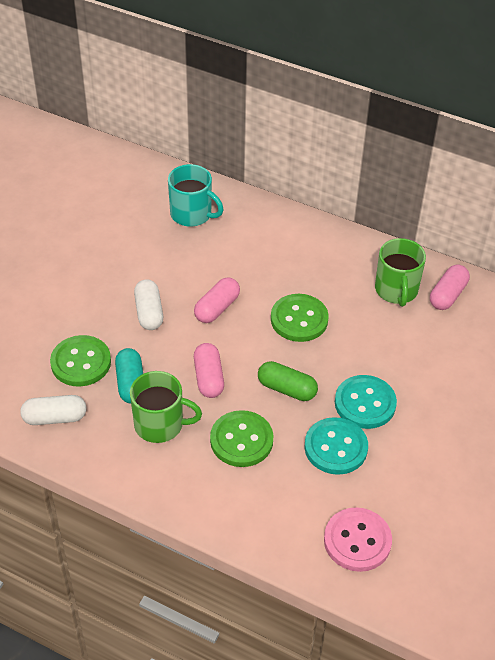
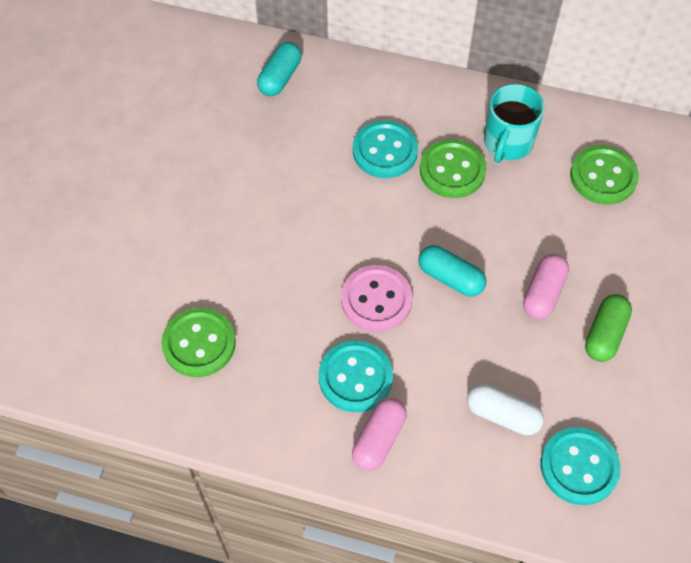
green mug: 2 -> 0
pink capsule: 3 -> 2
turquoise button: 2 -> 3
turquoise capsule: 1 -> 2
white capsule: 2 -> 1

